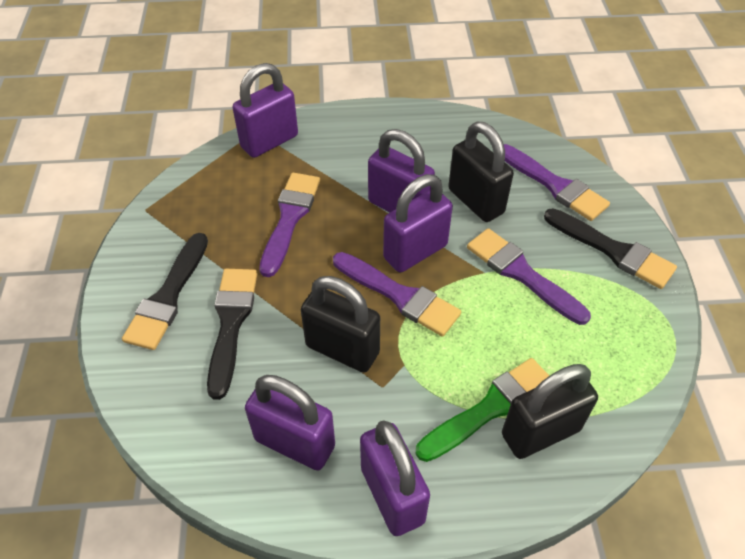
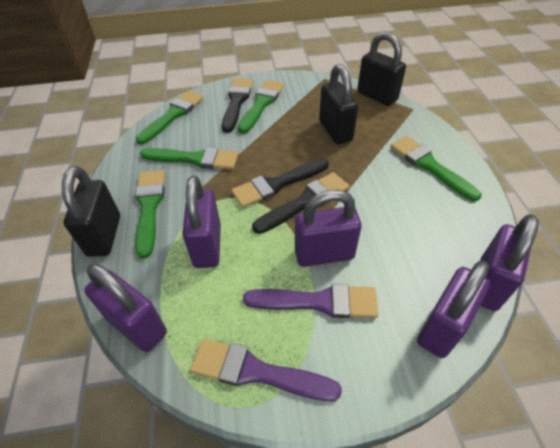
green brush: 1 -> 5
purple brush: 4 -> 2

